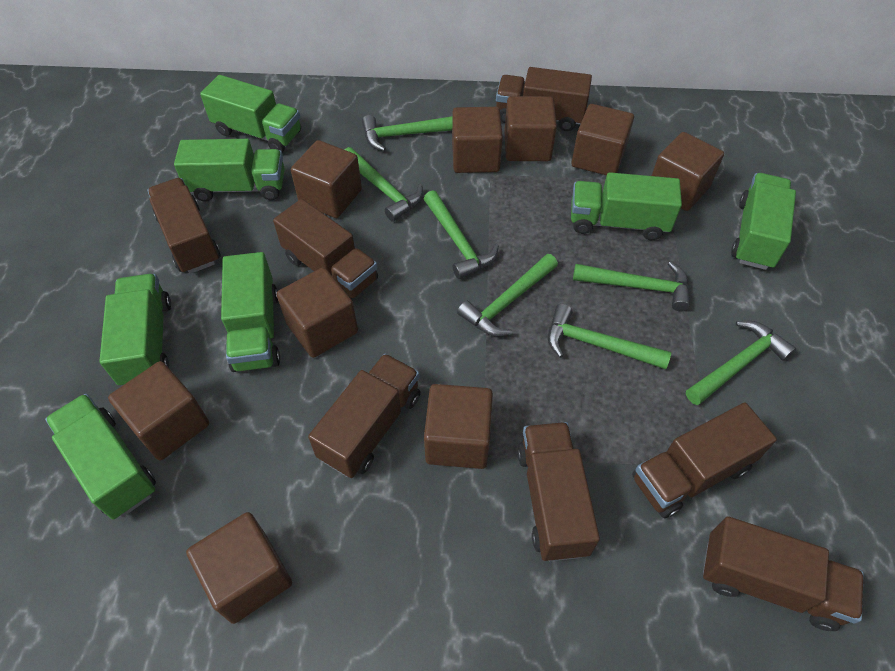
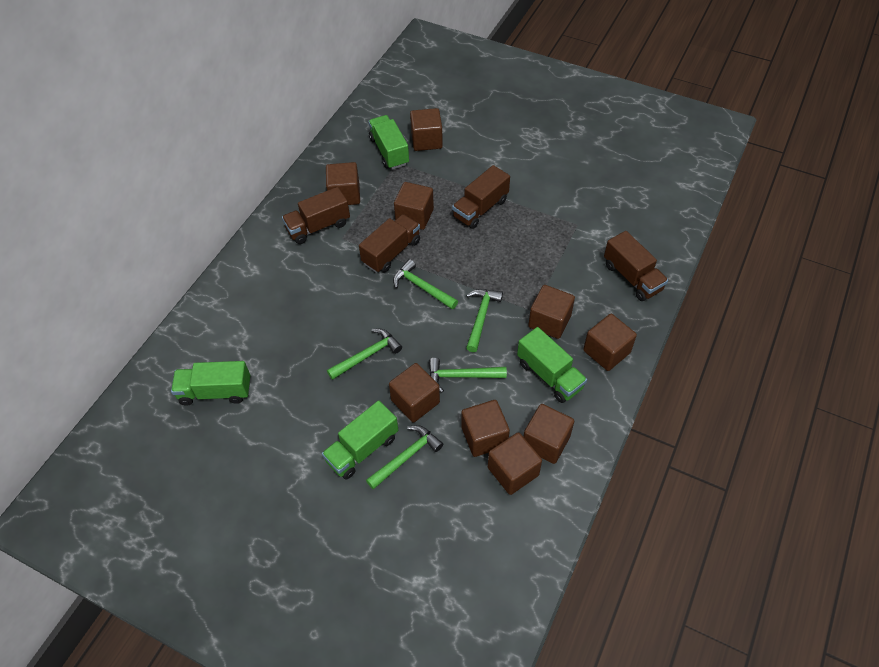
brown truck: 7 -> 4
green hammer: 7 -> 5
green truck: 7 -> 4

